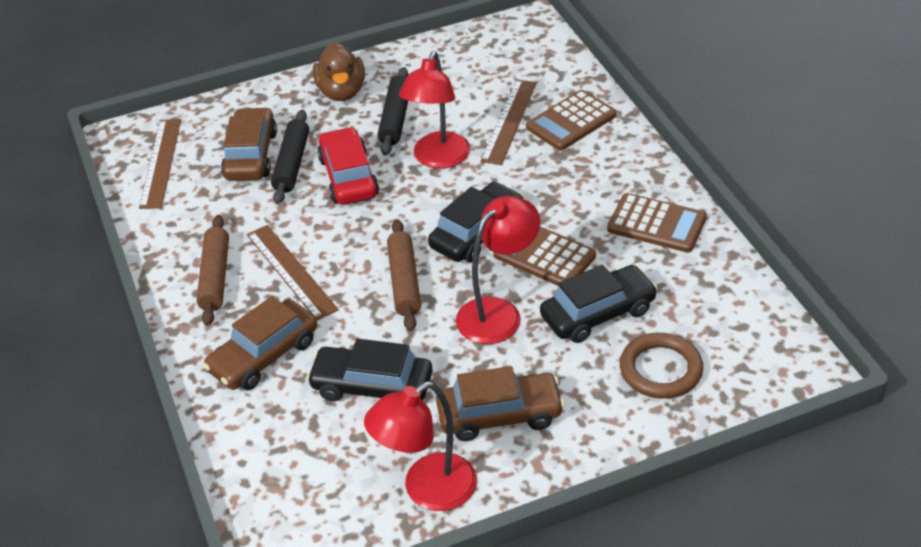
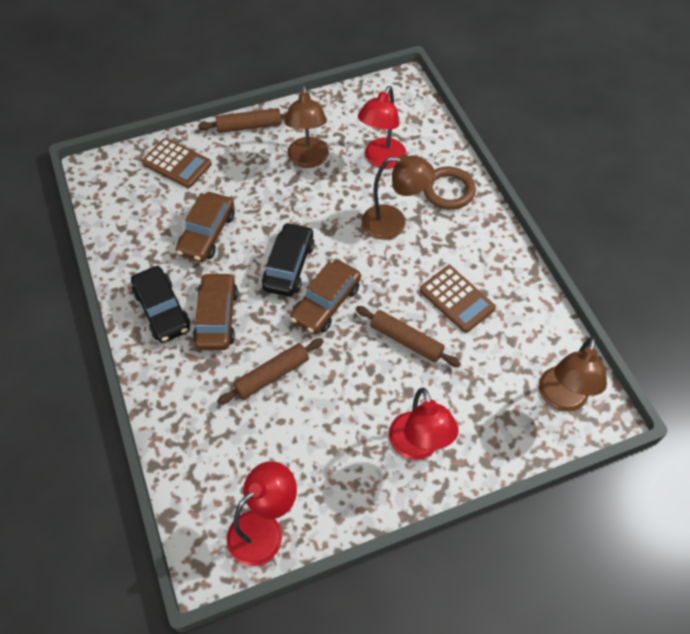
black car: 3 -> 2
black rolling pin: 2 -> 0
brown calculator: 3 -> 2
brown duck: 1 -> 0
brown lamp: 0 -> 3
brown rolling pin: 2 -> 3
brown ruler: 3 -> 0
red car: 1 -> 0

